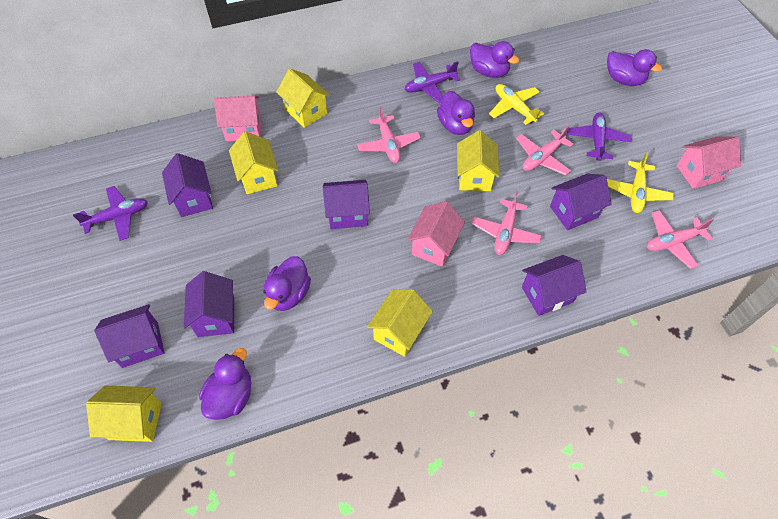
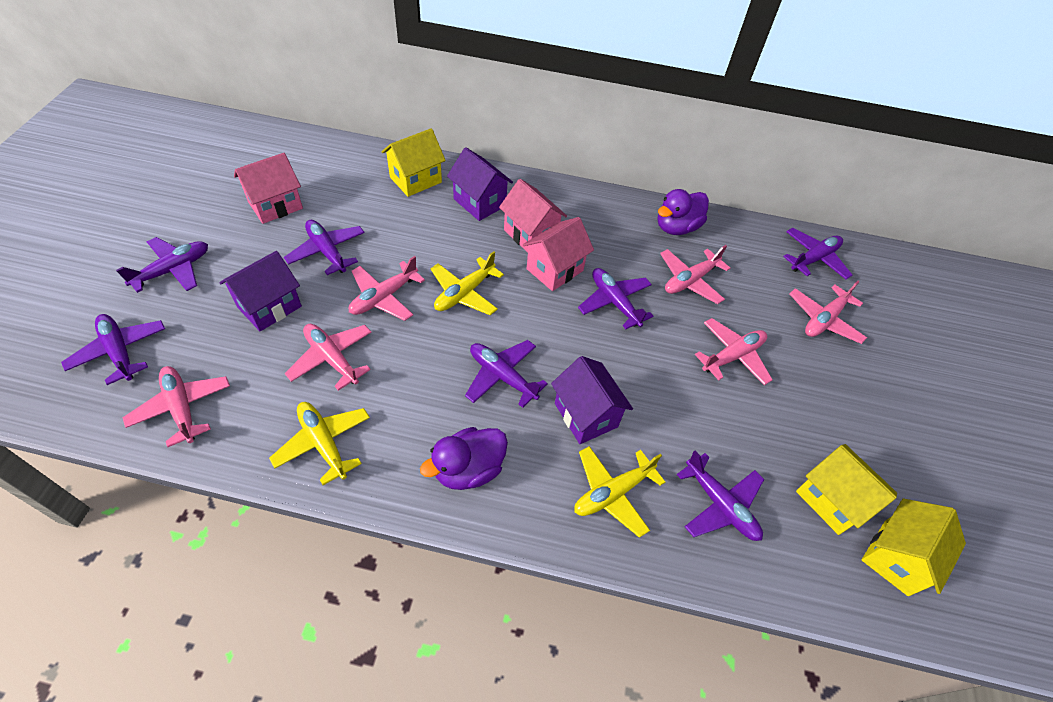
pink plane: 4 -> 6
purple duck: 5 -> 2
purple house: 6 -> 3
purple plane: 3 -> 7
yellow house: 5 -> 3
yellow plane: 2 -> 3

